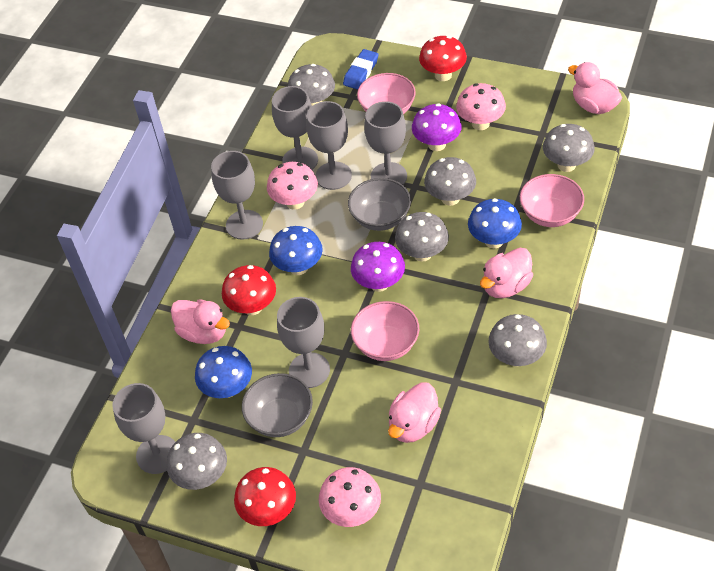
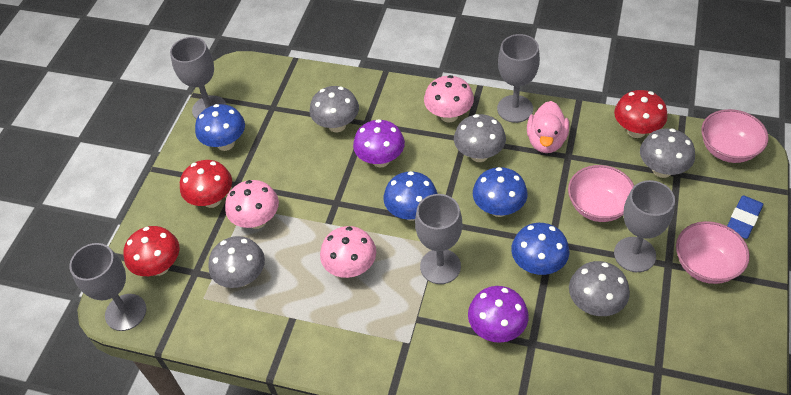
blue mushroom: 3 -> 4
grey bowl: 2 -> 0
grey goblet: 6 -> 5
grey mushroom: 6 -> 5
pink duck: 4 -> 1

